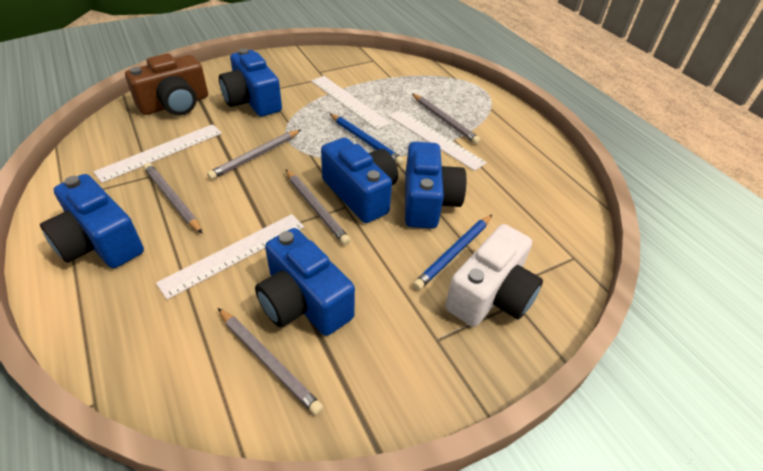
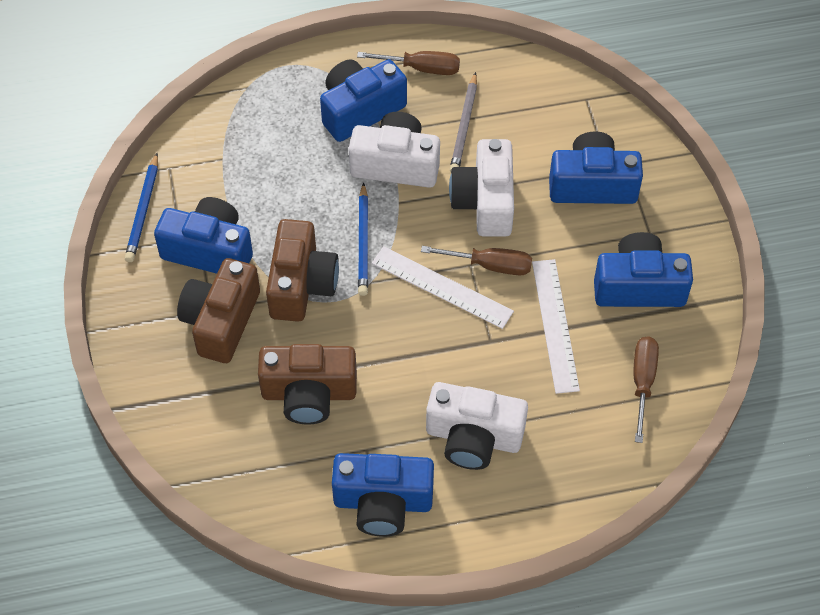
brown camera: 1 -> 3
brown screwdriver: 0 -> 3
grey pencil: 5 -> 1
white camera: 1 -> 3
white ruler: 4 -> 2

